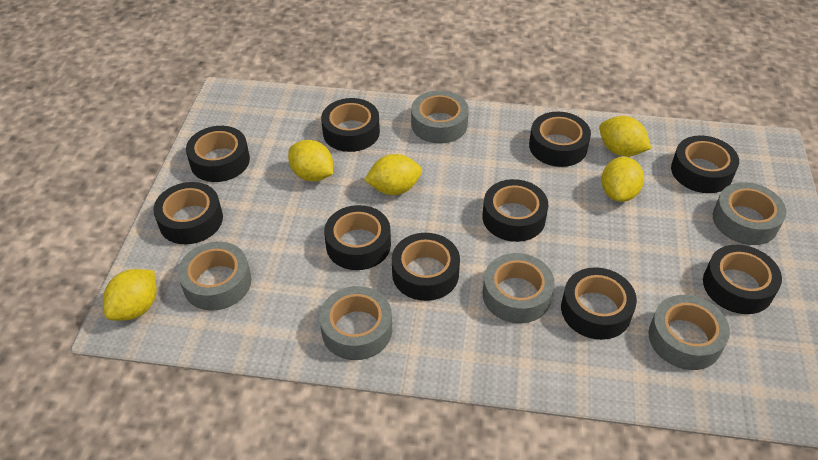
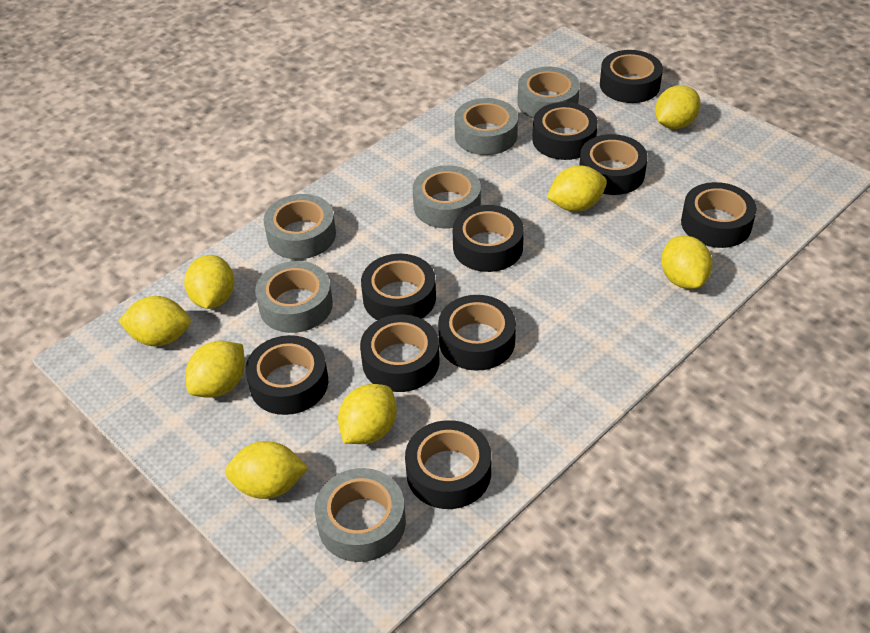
yellow lemon: 5 -> 8

